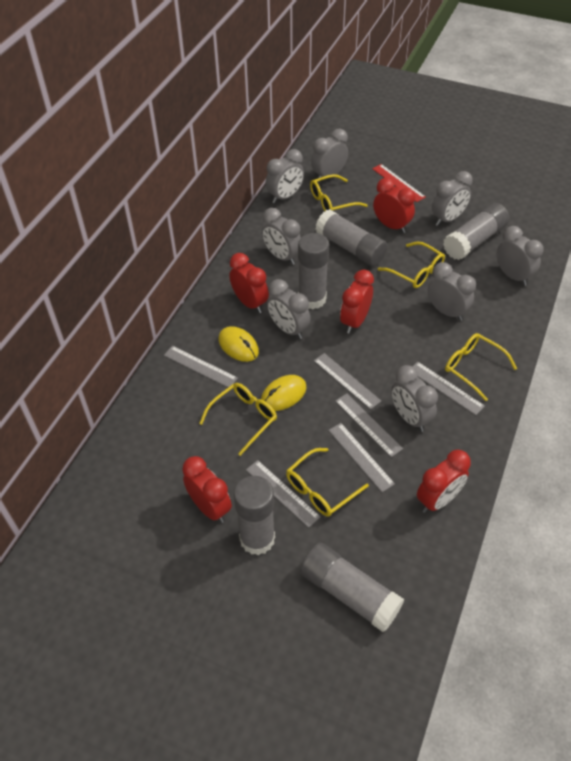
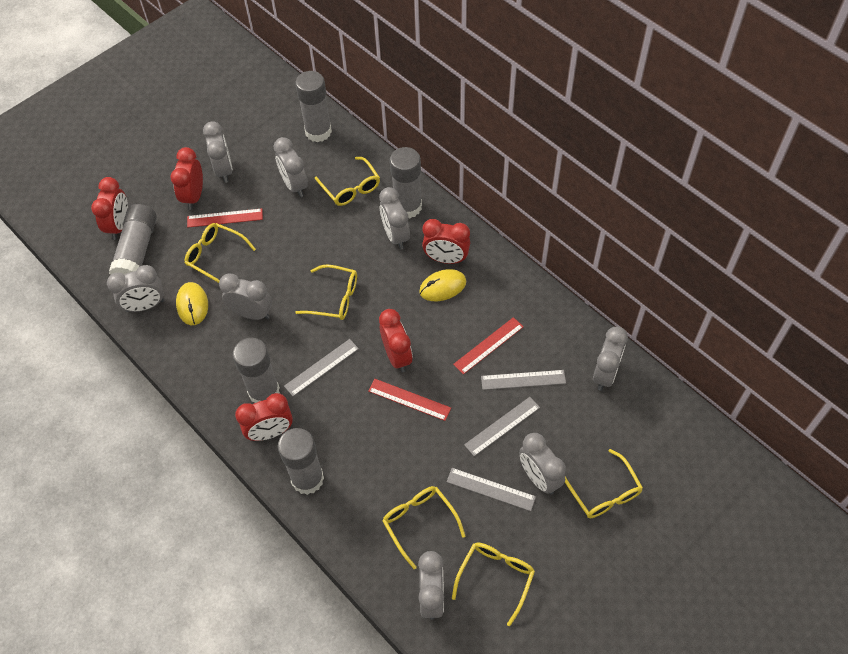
grey ruler: 6 -> 4
red ruler: 1 -> 3
yellow glasses: 5 -> 6

